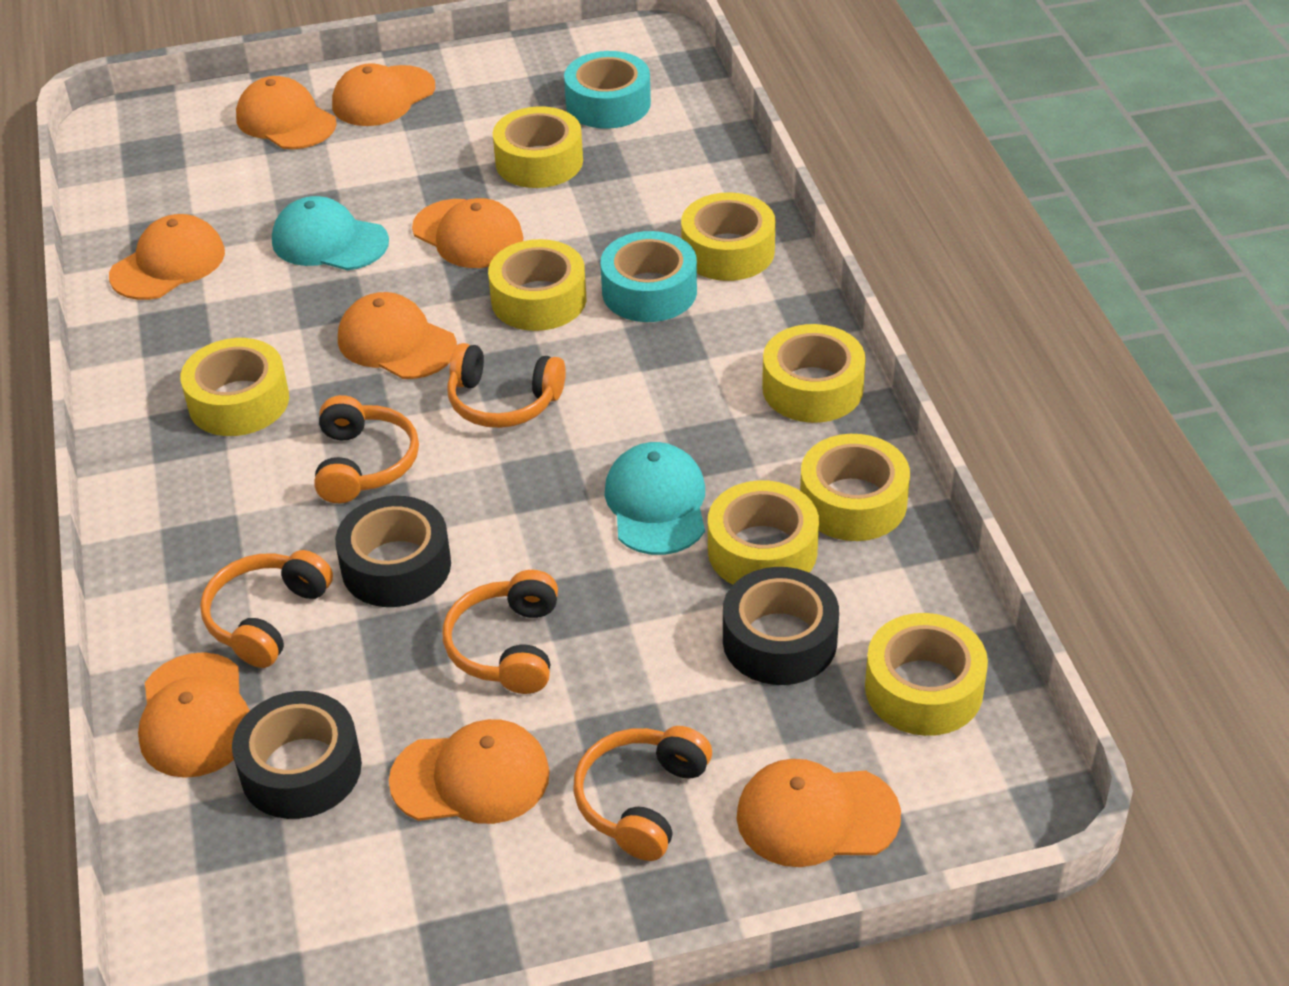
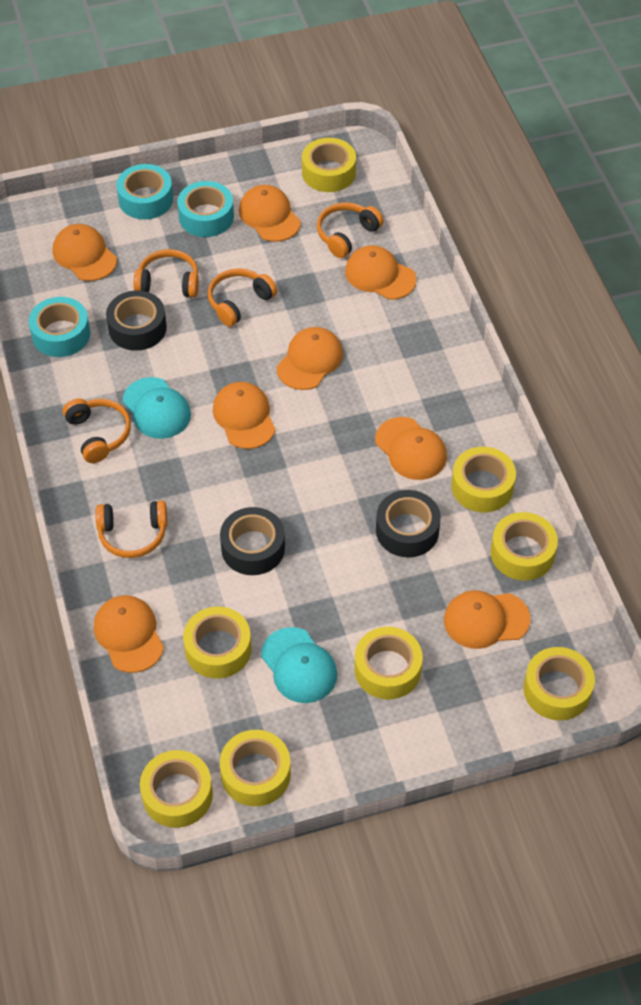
turquoise tape: 2 -> 3

